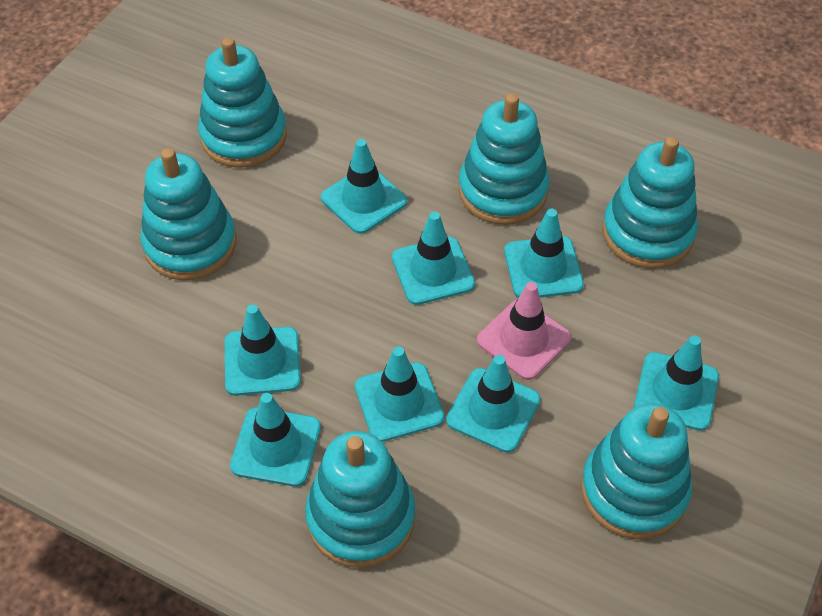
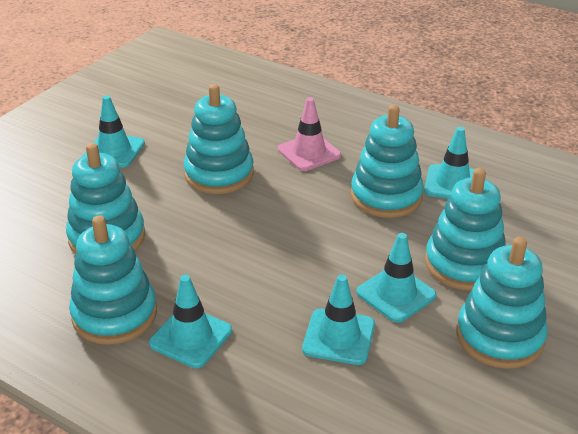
turquoise traffic cone: 8 -> 5

